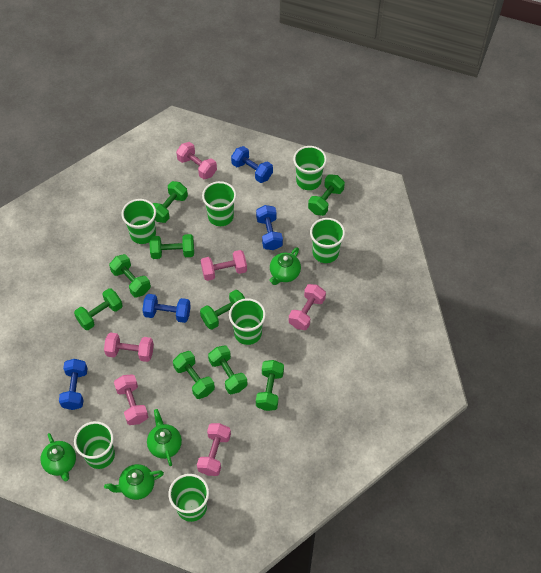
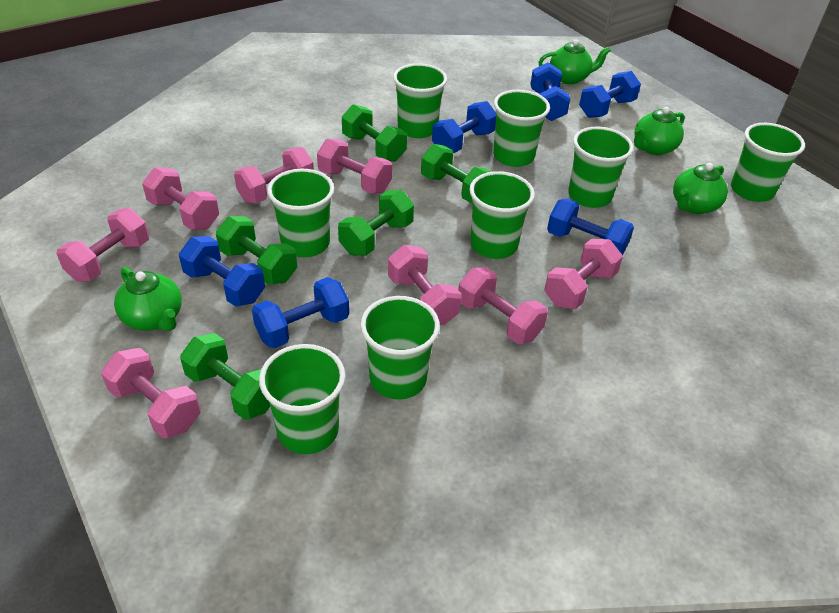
blue dumbbell: 4 -> 6
green cup: 7 -> 8
green dumbbell: 9 -> 5
pink dumbbell: 6 -> 8

